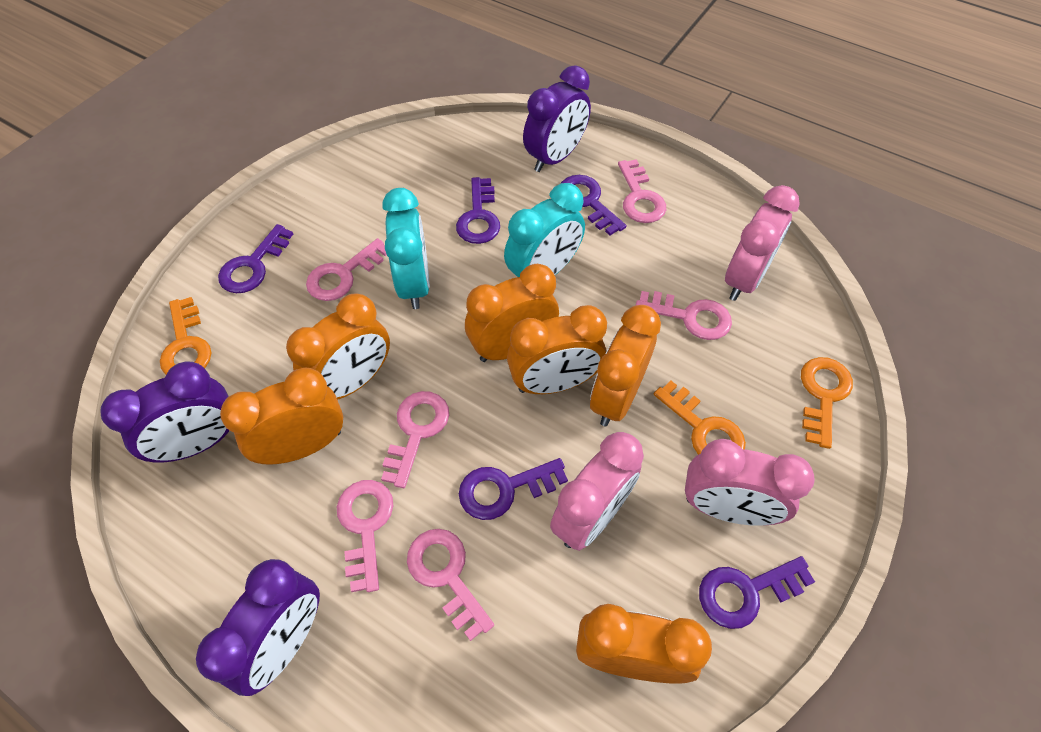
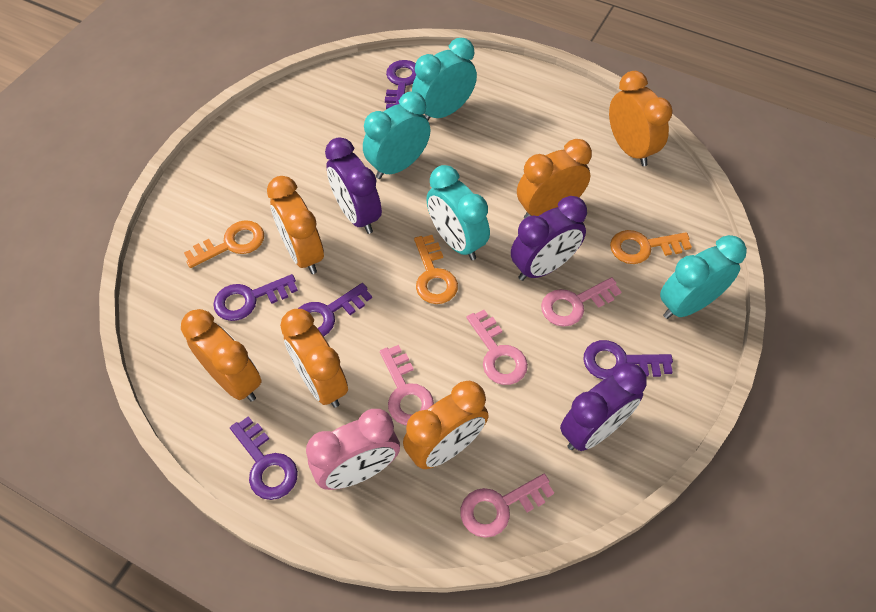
pink clock: 3 -> 1
pink key: 6 -> 4
turquoise clock: 2 -> 4

